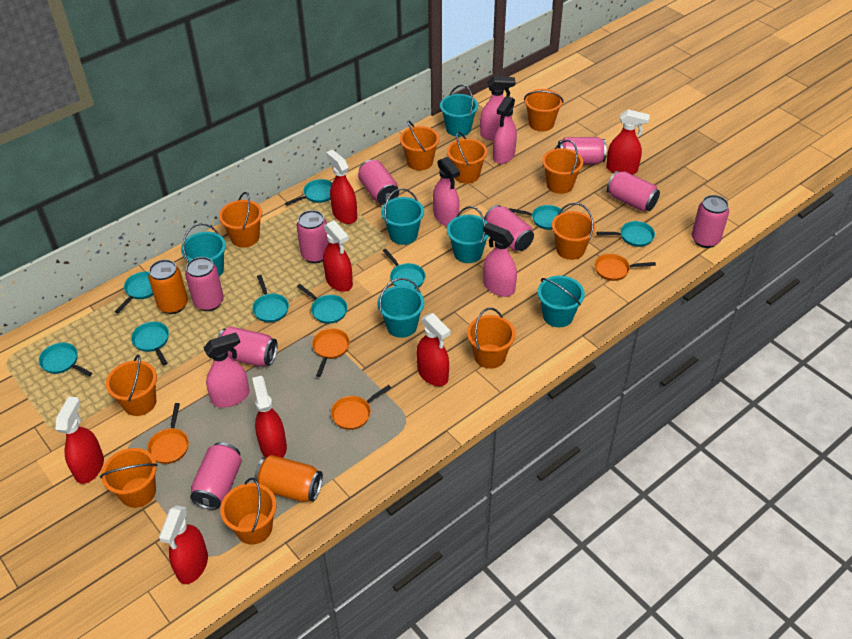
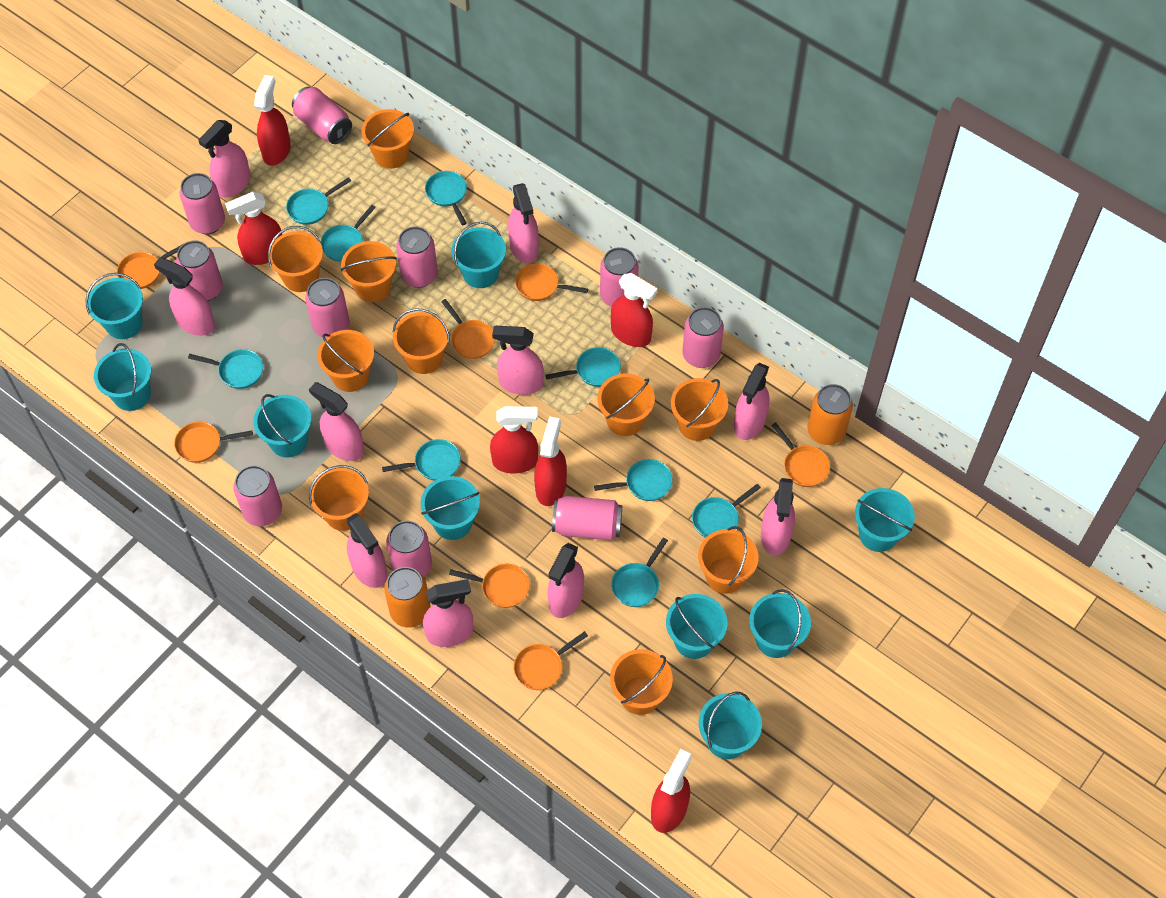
orange pan: 4 -> 7
pink can: 9 -> 10
pink spray bottle: 5 -> 10
red spray bottle: 7 -> 6
turquoise bucket: 6 -> 9

